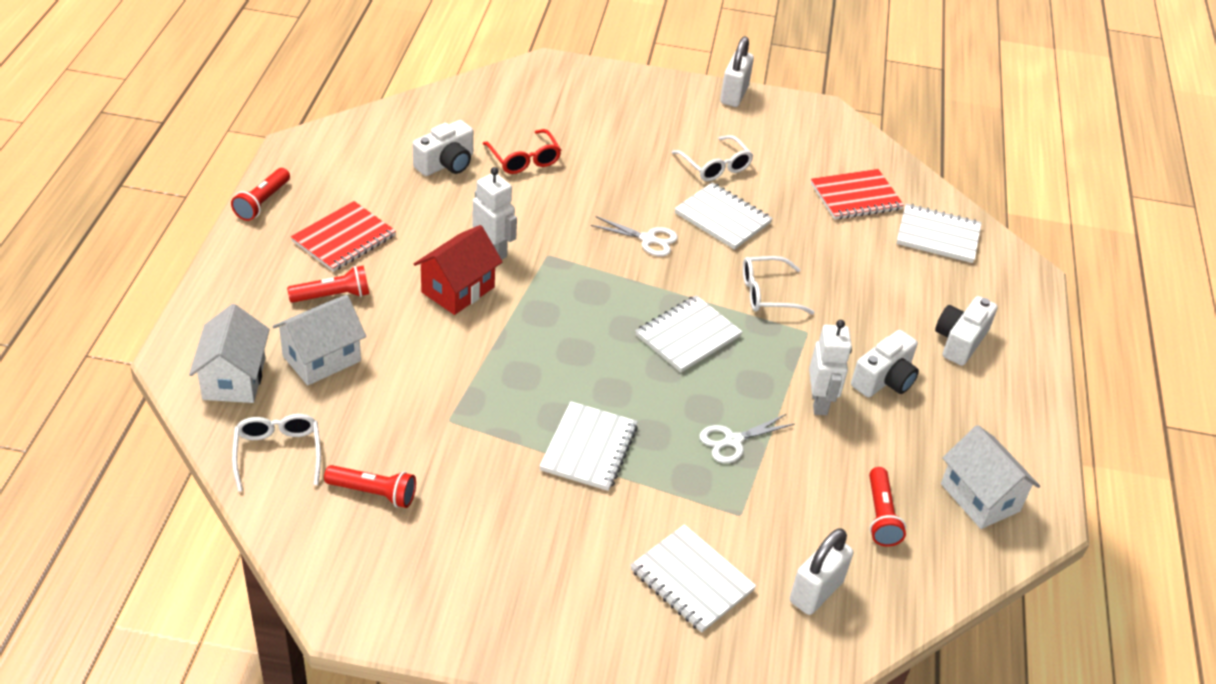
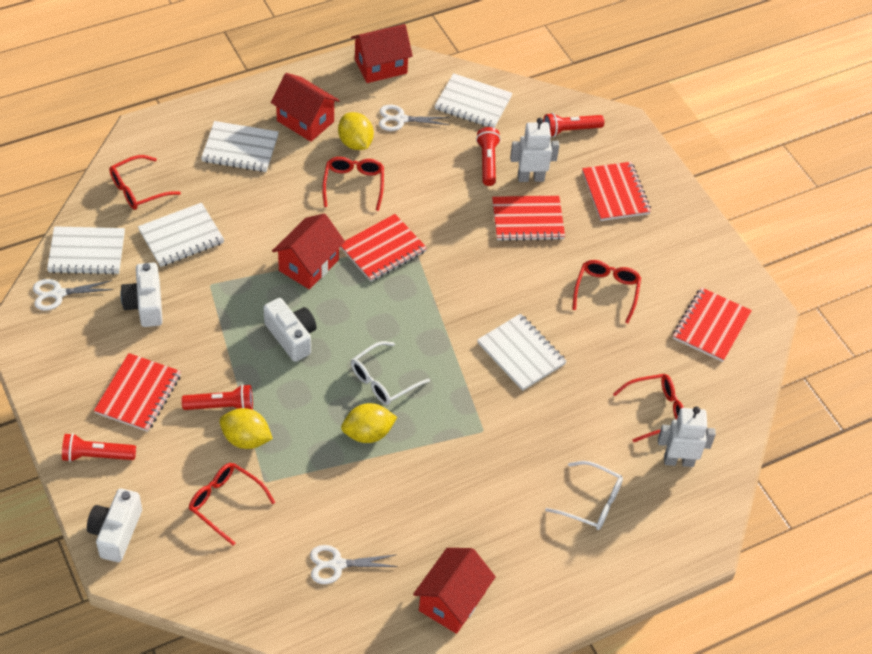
red glasses: 1 -> 5
red house: 1 -> 4
red notebook: 2 -> 5
white glasses: 3 -> 2
white house: 3 -> 0
white padlock: 2 -> 0
white scissors: 2 -> 3
yellow lemon: 0 -> 3

